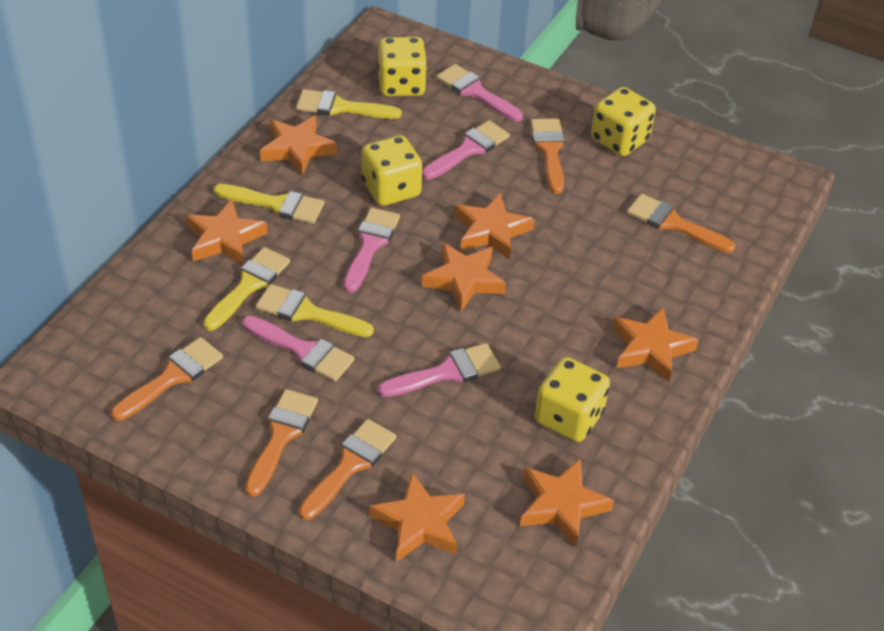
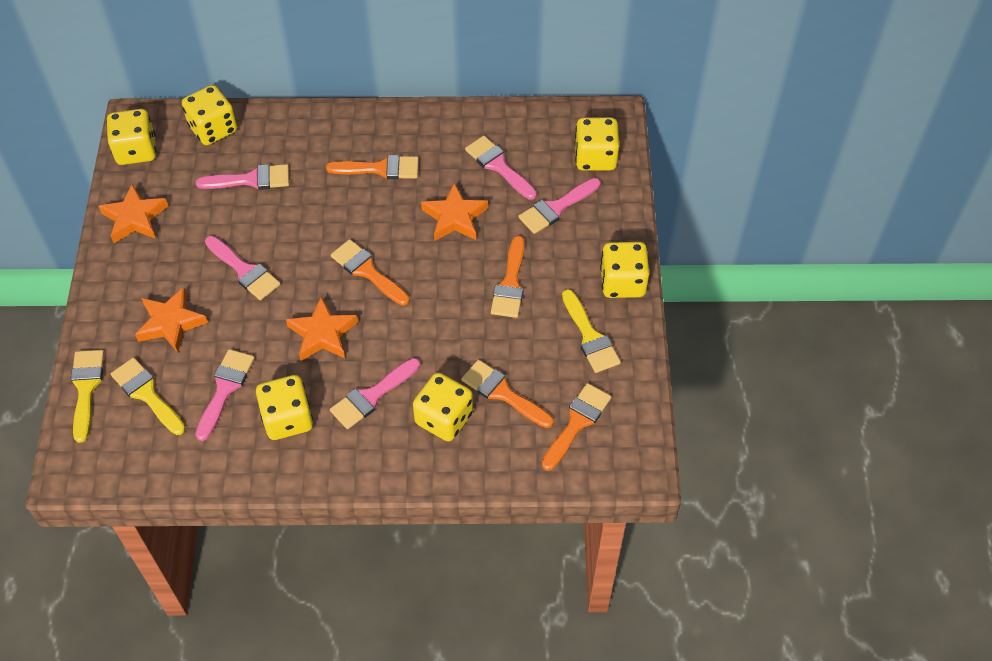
orange star: 7 -> 4
pink brush: 5 -> 6
yellow brush: 4 -> 3
yellow dice: 4 -> 6

